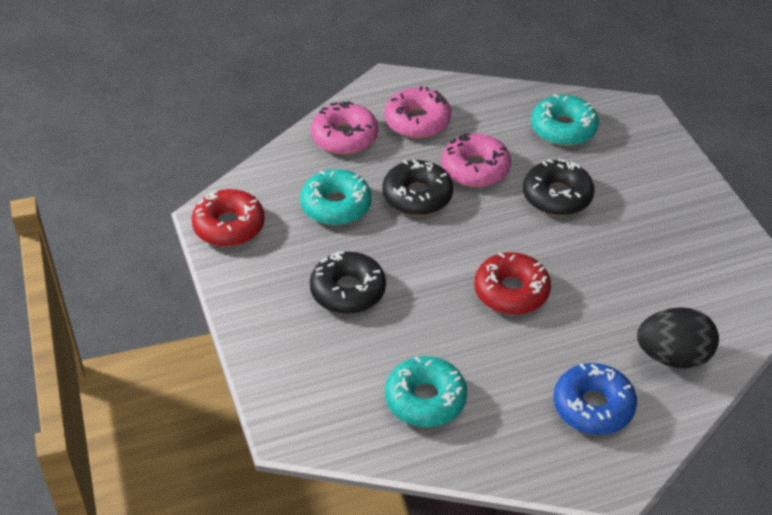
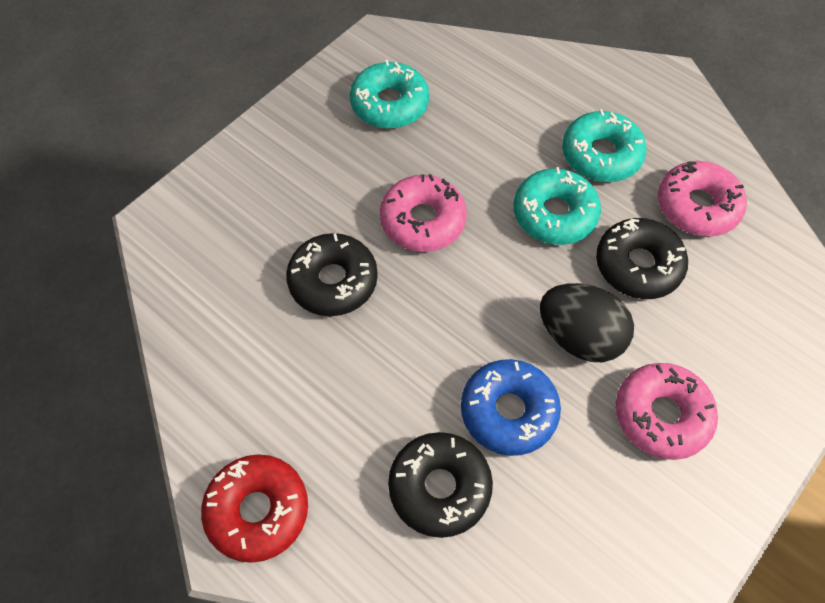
red donut: 2 -> 1

